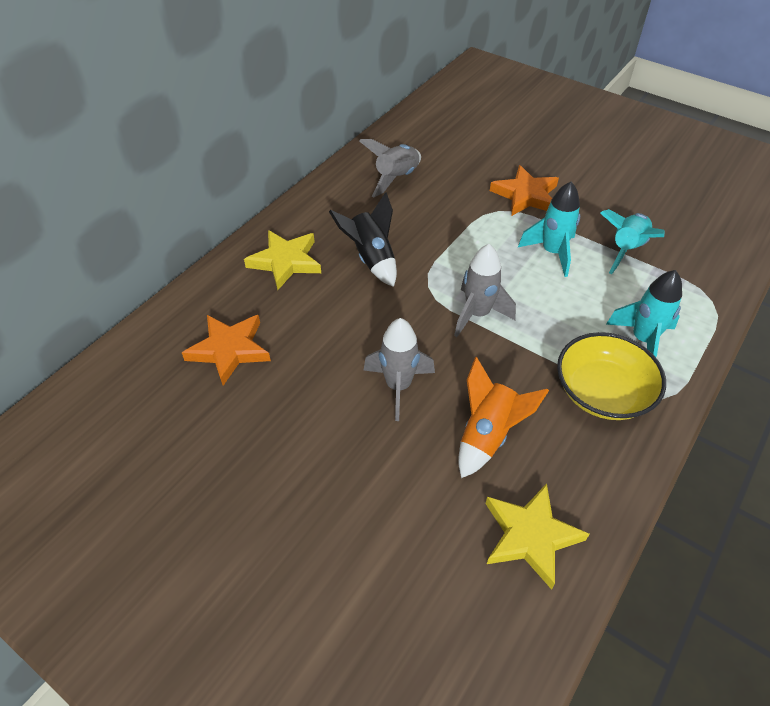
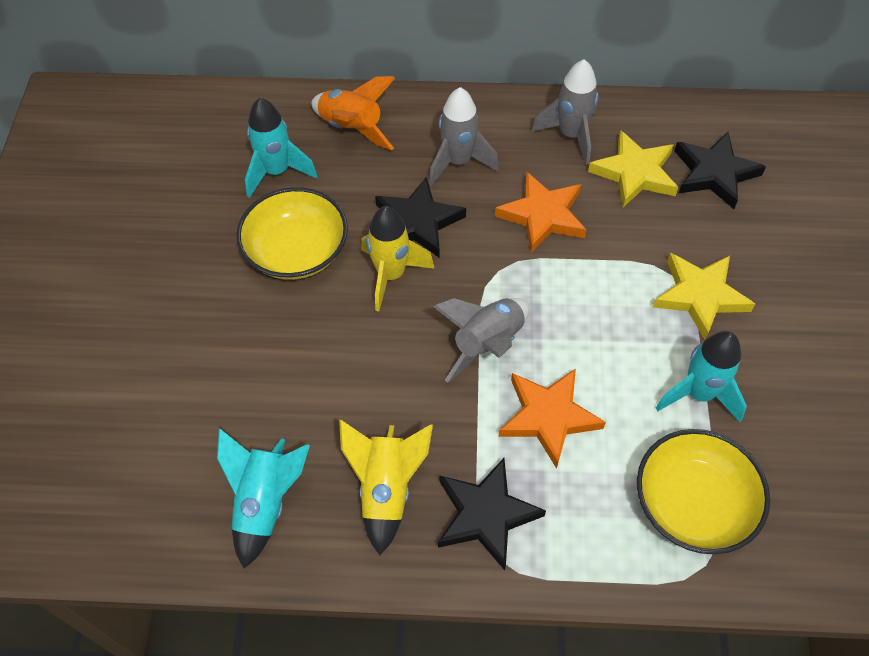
black rocket: 1 -> 0
black star: 0 -> 3
yellow bowl: 1 -> 2
yellow rocket: 0 -> 2

